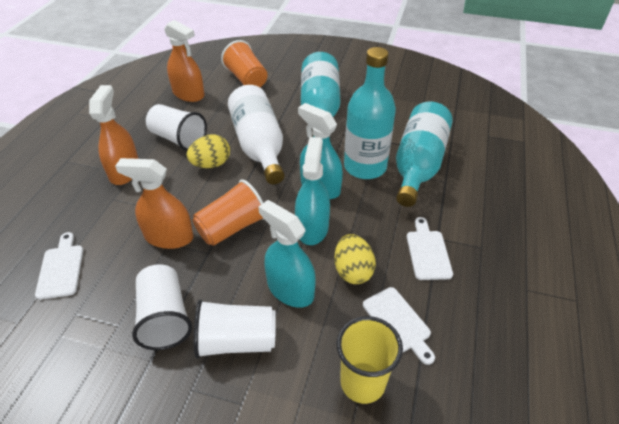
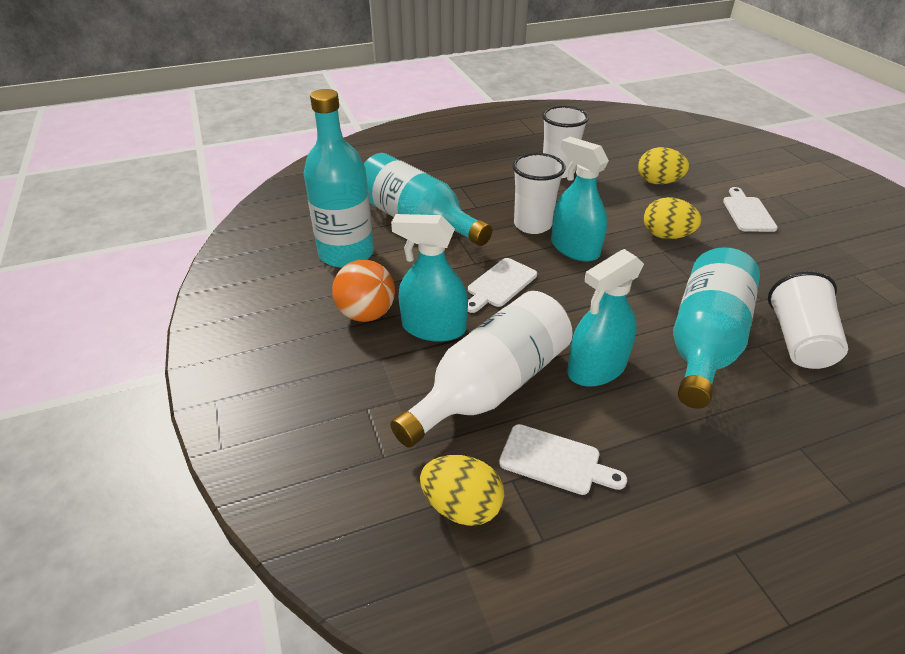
orange ball: 0 -> 1
orange cup: 2 -> 0
orange spray bottle: 3 -> 0
yellow cup: 1 -> 0
yellow egg: 2 -> 3

